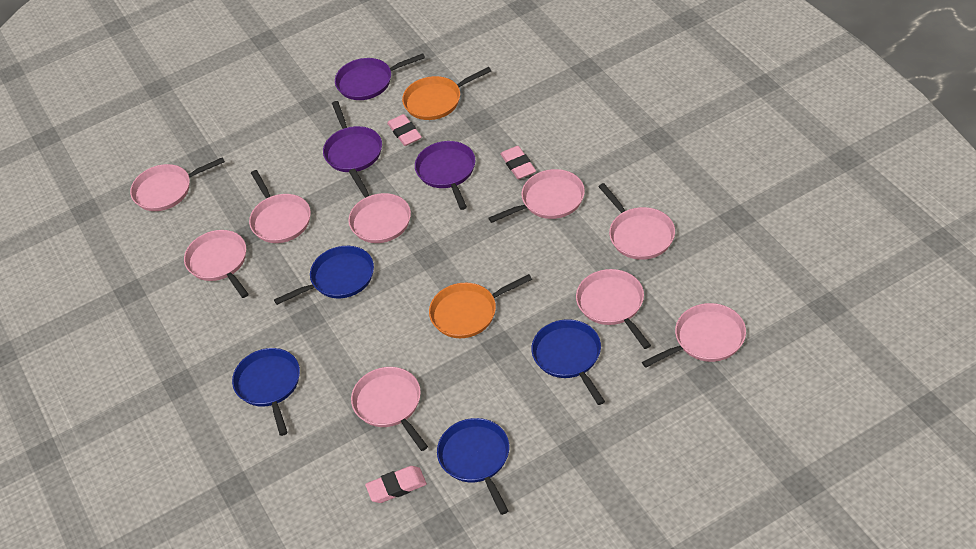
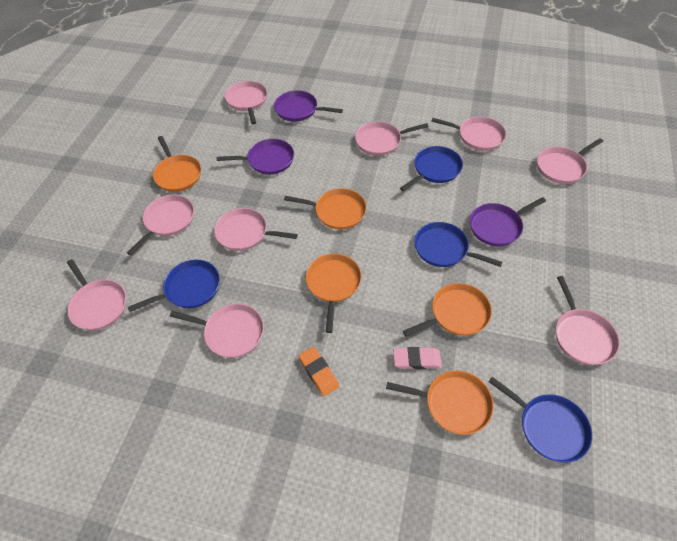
orange eraser: 0 -> 1
orange pan: 2 -> 5
pink eraser: 3 -> 1

